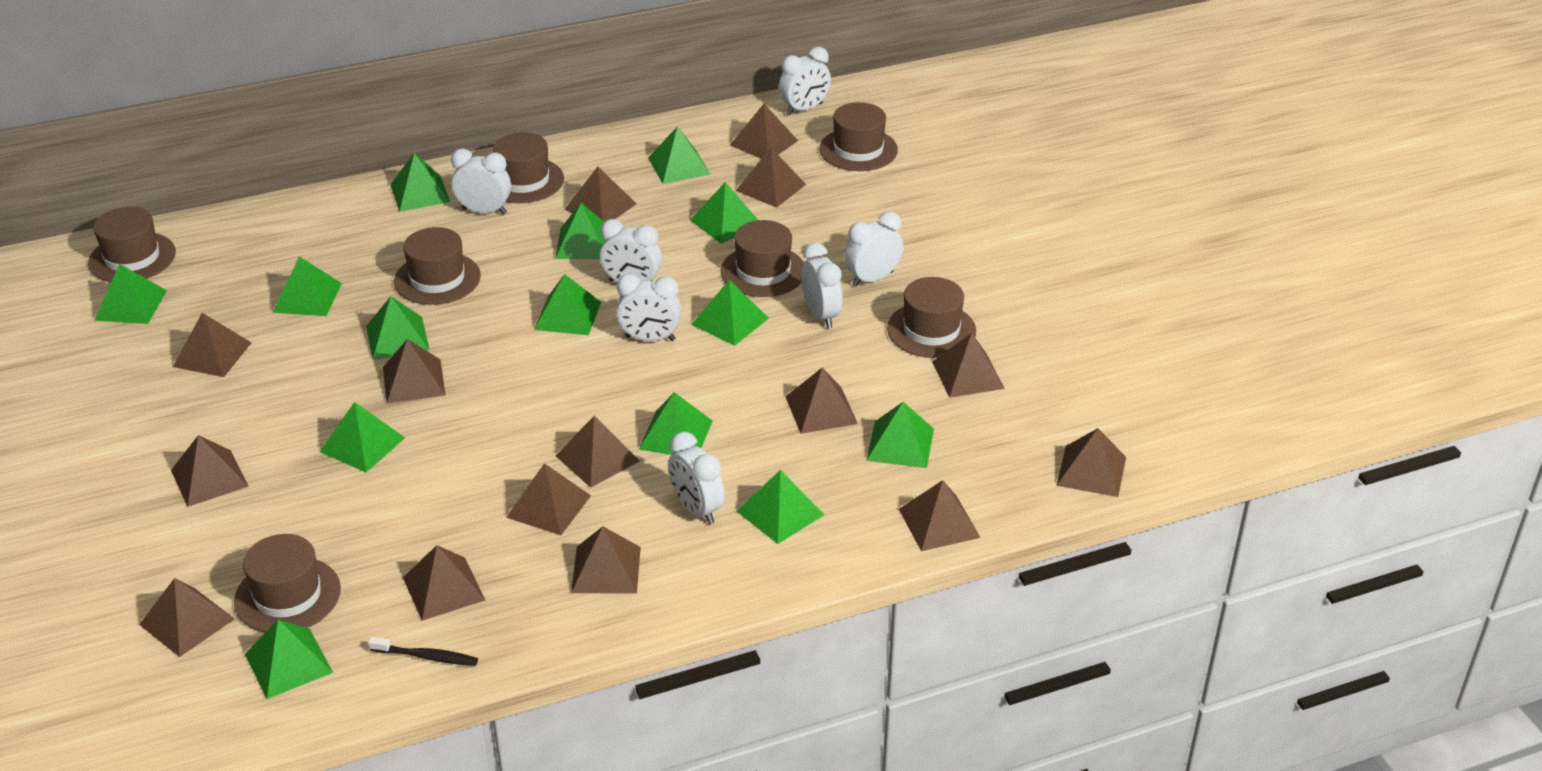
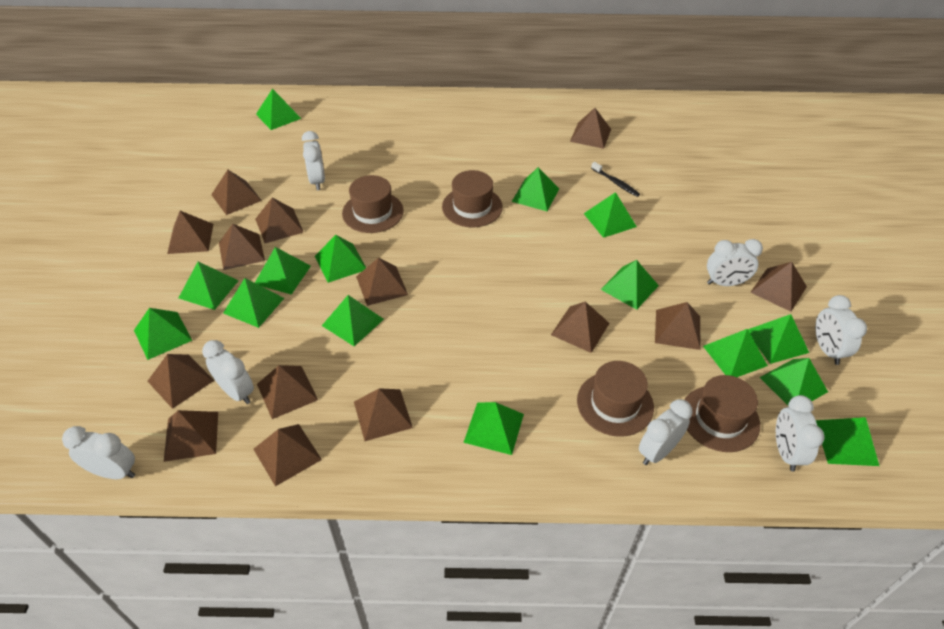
brown hat: 7 -> 4
brown pyramid: 15 -> 14
green pyramid: 14 -> 15

